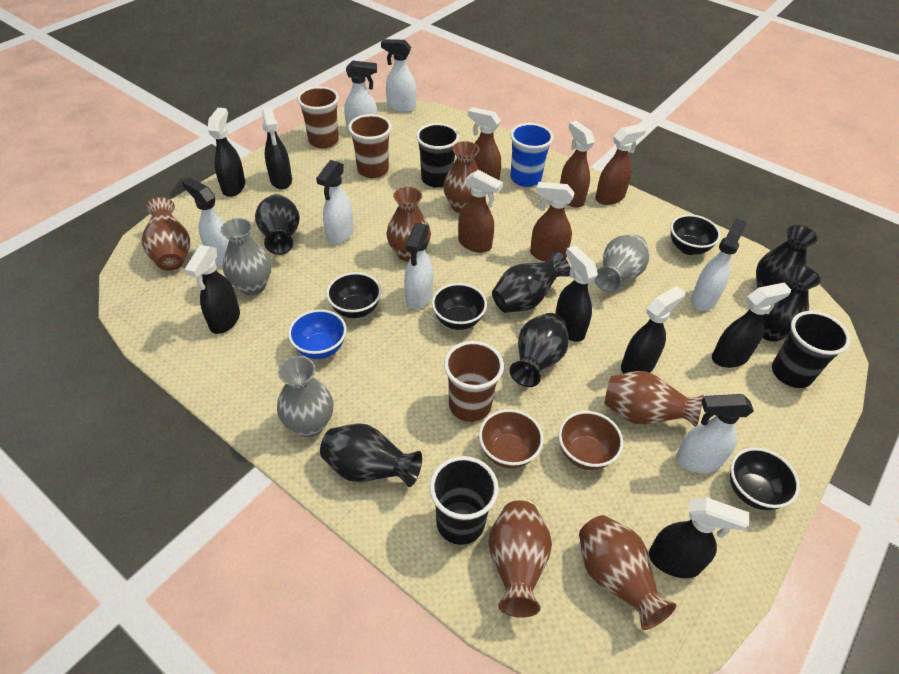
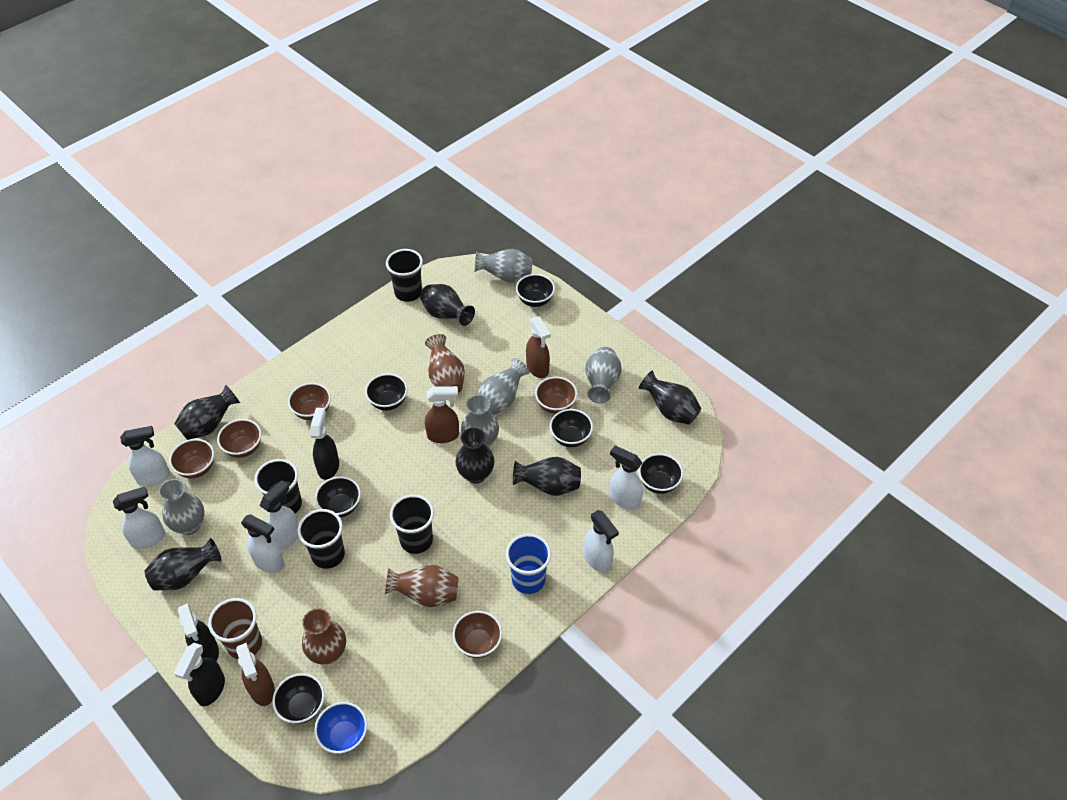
black bowl: 4 -> 6
black cup: 3 -> 4
black spray bottle: 7 -> 3
brown bowl: 2 -> 5
brown cup: 3 -> 1
brown spray bottle: 5 -> 3
brown vase: 6 -> 3
grey vase: 3 -> 5
white spray bottle: 7 -> 6

